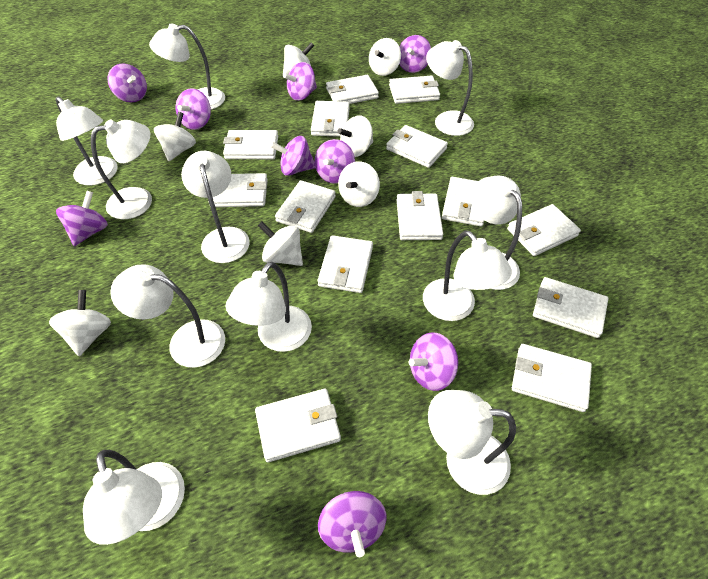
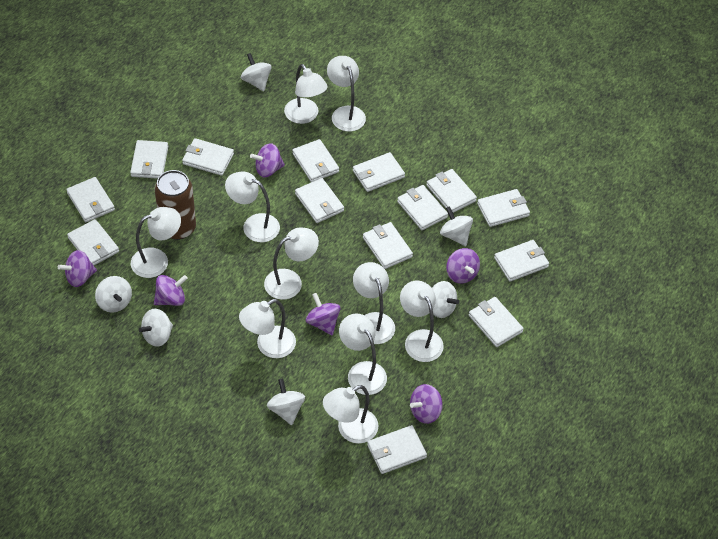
brown can: 0 -> 1
purple spinning top: 9 -> 6
white lamp: 11 -> 10
white spinning top: 7 -> 6

